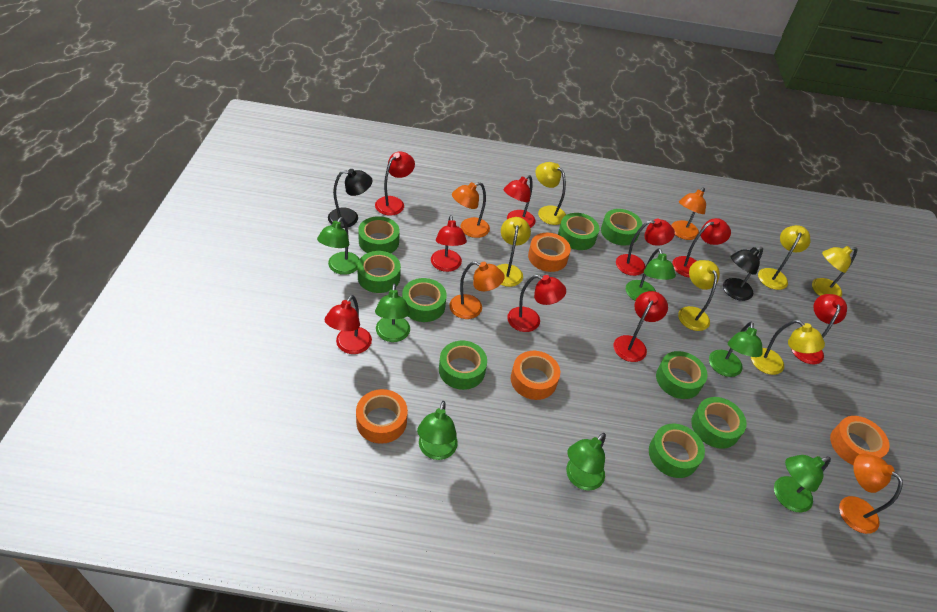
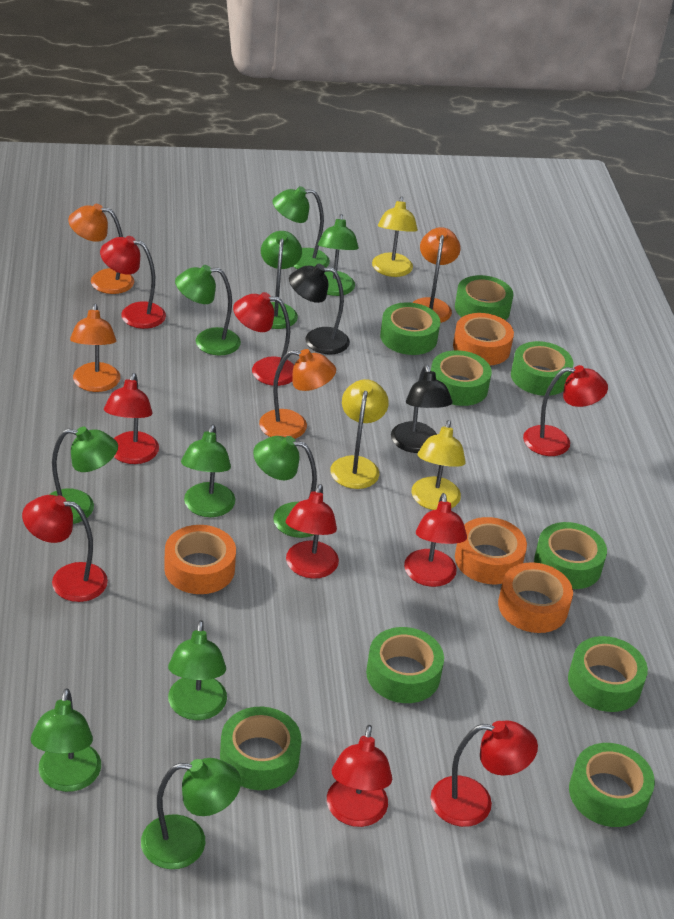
green lamp: 7 -> 10
yellow lamp: 6 -> 3

